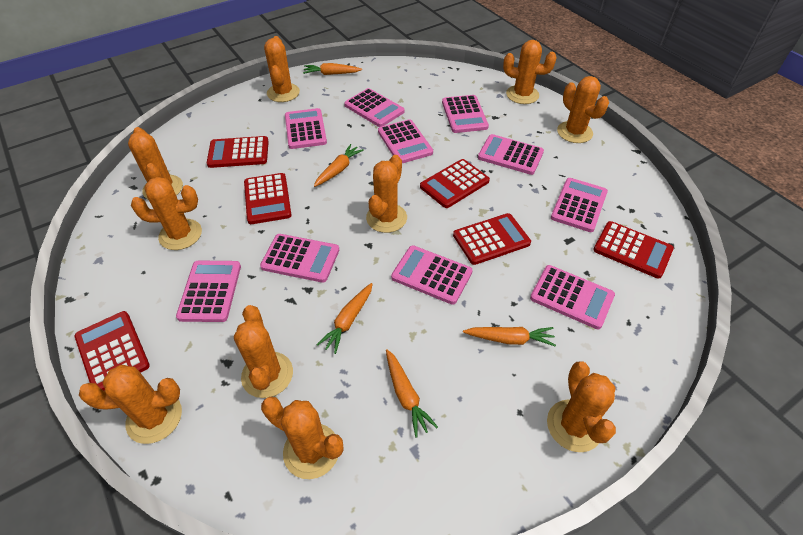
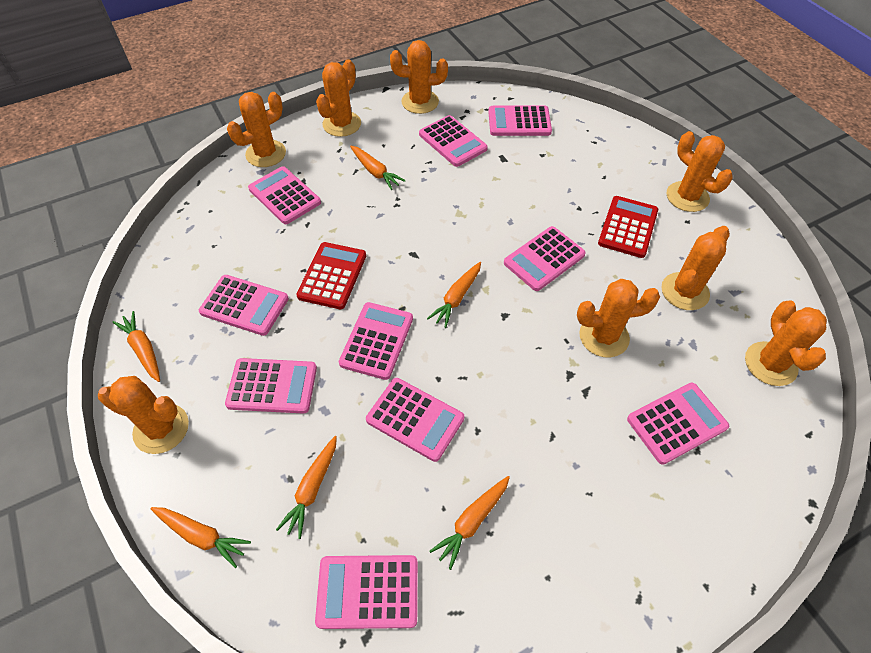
orange cactus: 10 -> 8
orange carrot: 5 -> 6
red calculator: 6 -> 2

